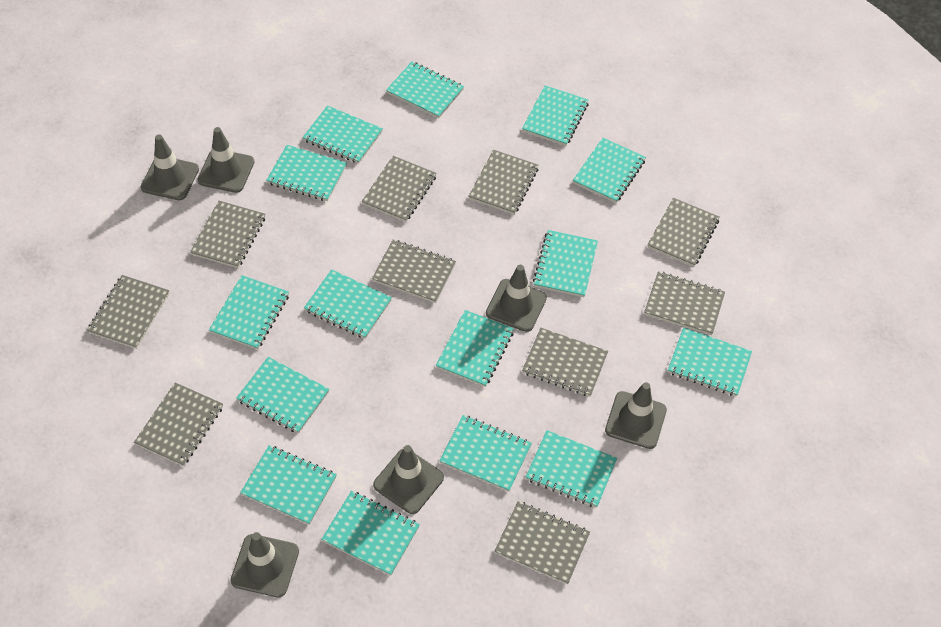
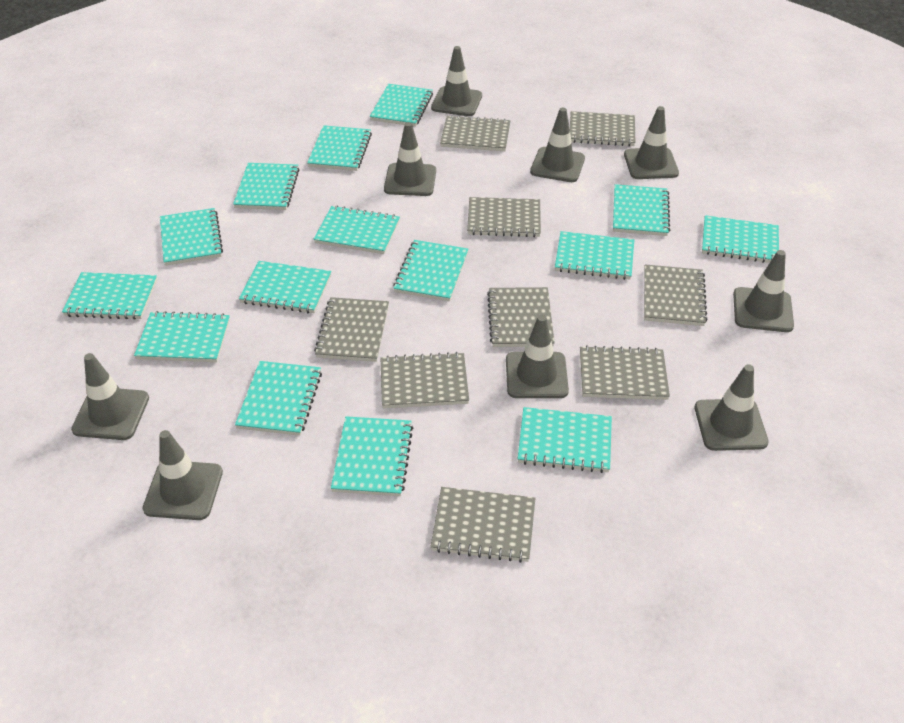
grey notebook: 10 -> 9
grey traffic cone: 6 -> 9

